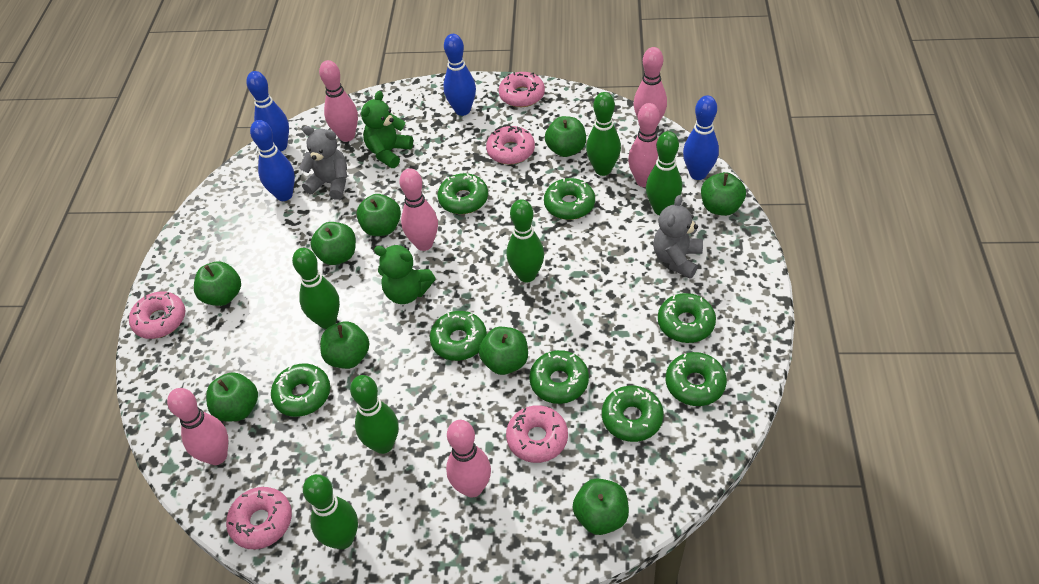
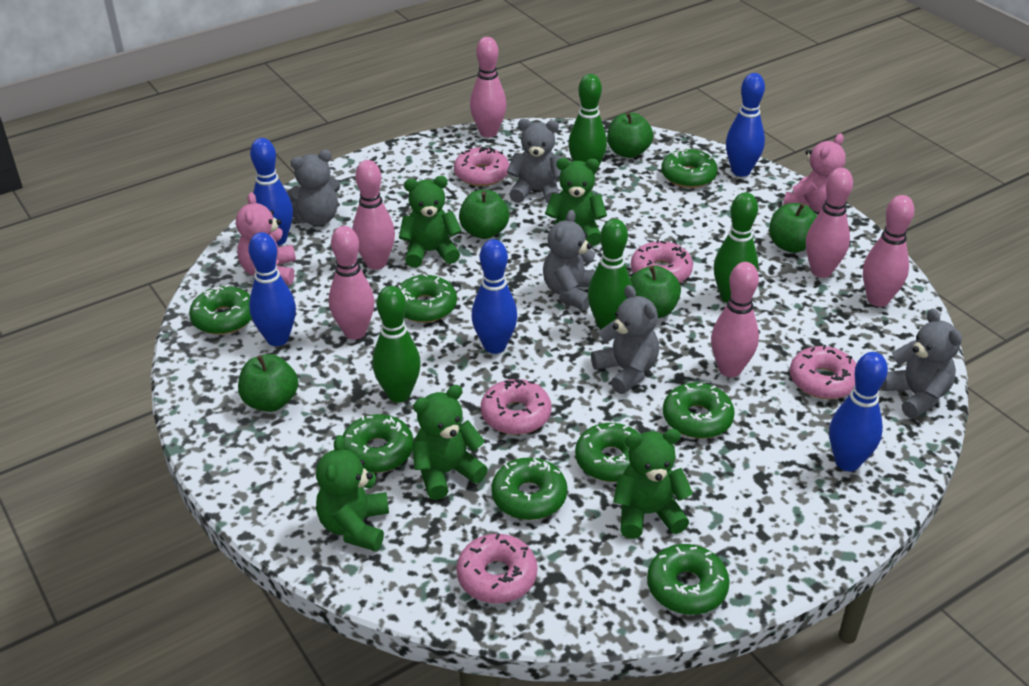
blue bowling pin: 4 -> 5
green apple: 9 -> 5
green bowling pin: 6 -> 4
green teddy bear: 2 -> 5
grey teddy bear: 2 -> 5
pink teddy bear: 0 -> 2

